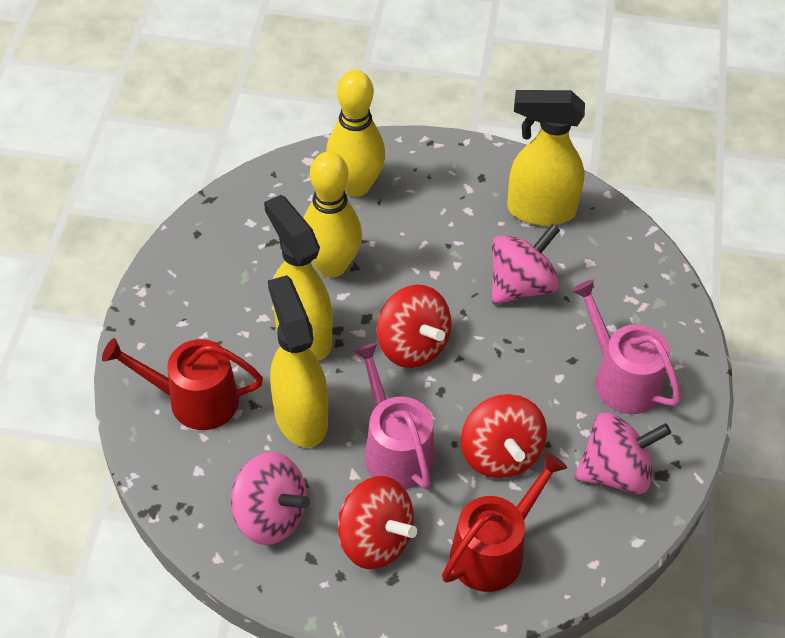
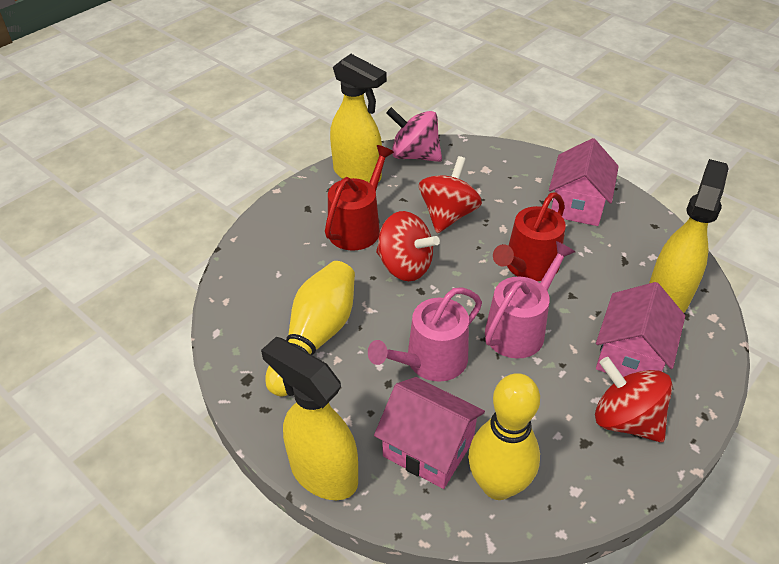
pink house: 0 -> 3
pink spinning top: 3 -> 1

